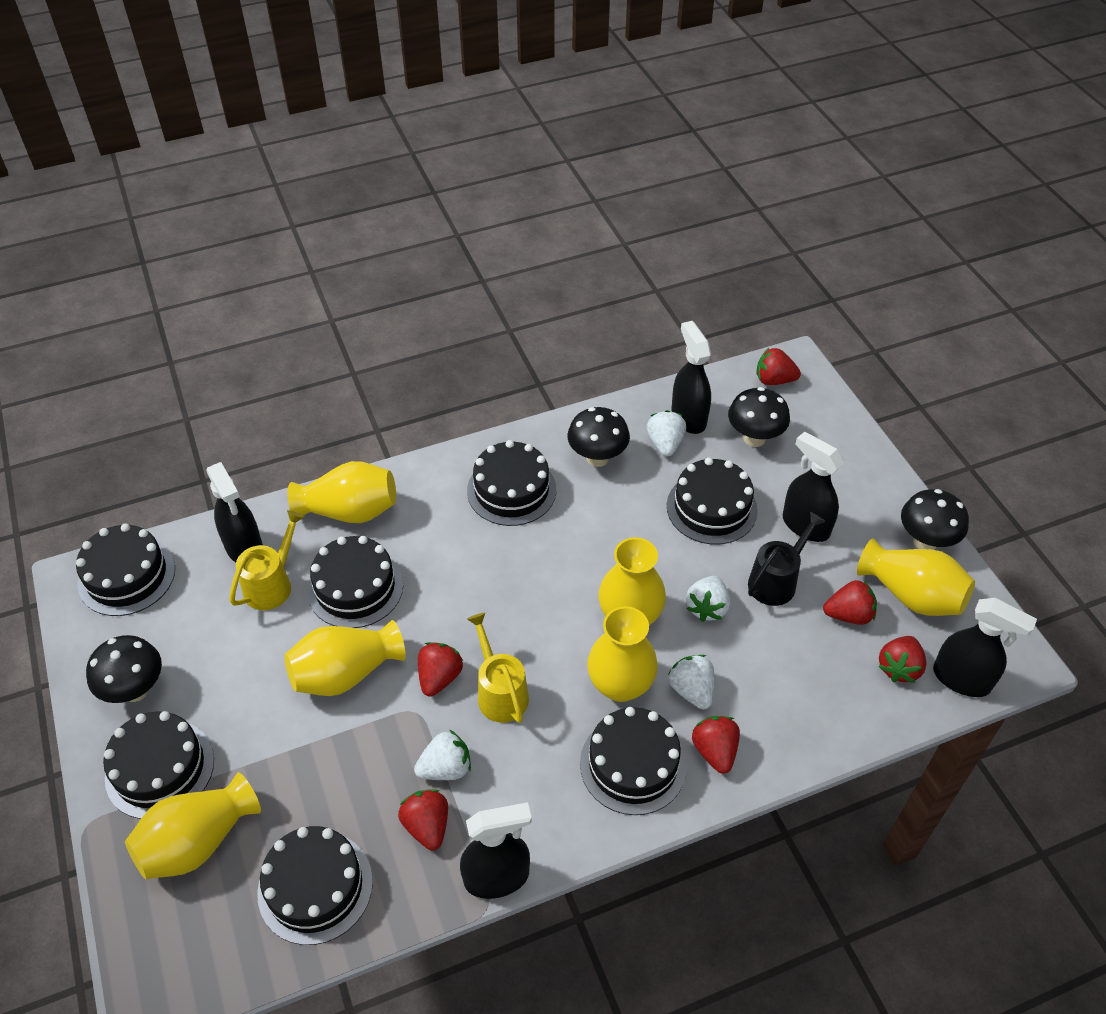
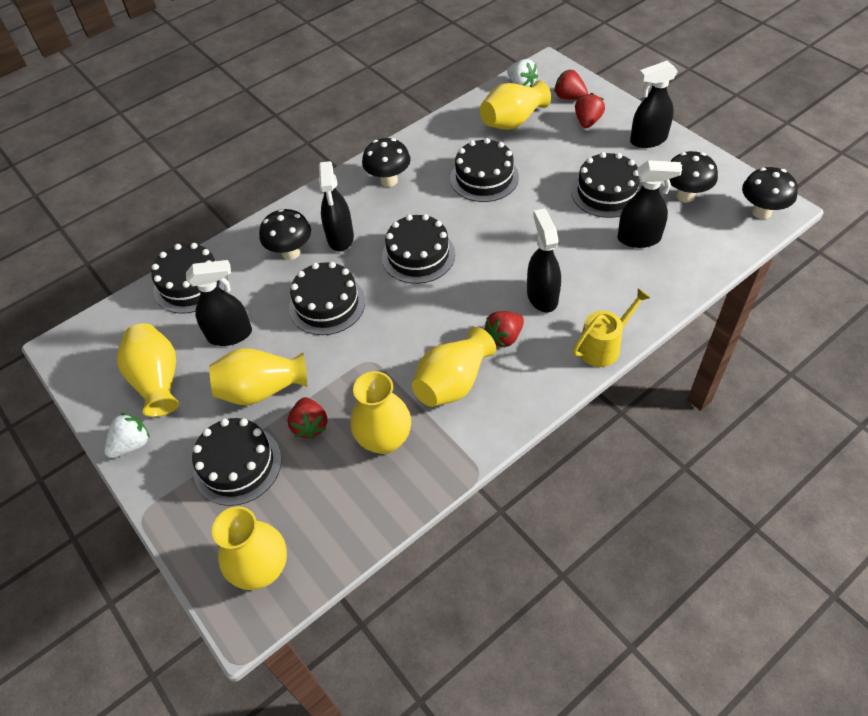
black cake: 7 -> 6
black watering can: 1 -> 0
red strawberry: 6 -> 4
white strawberry: 4 -> 2
yellow watering can: 2 -> 1

